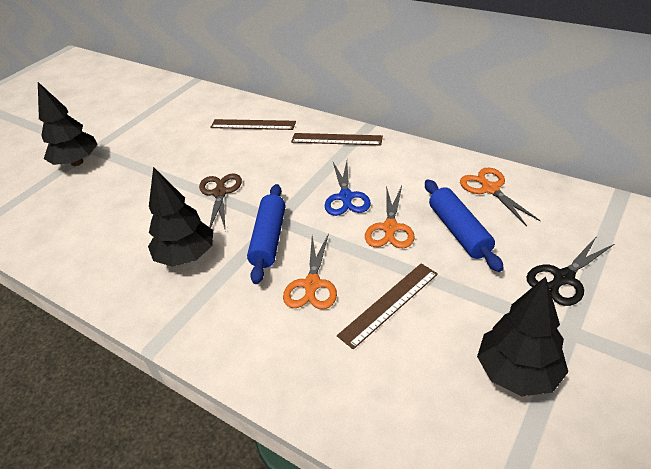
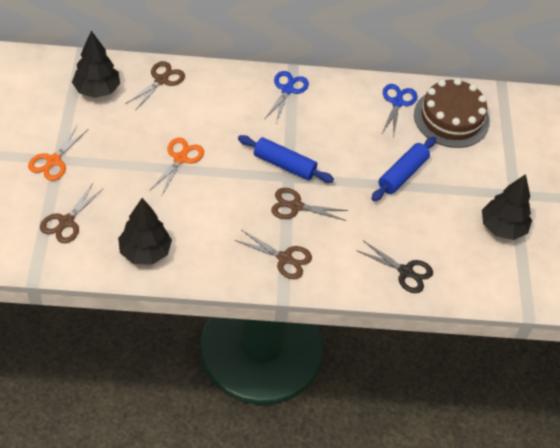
blue scissors: 1 -> 2
brown cake: 0 -> 1
brown ruler: 3 -> 0
brown scissors: 1 -> 4
orange scissors: 3 -> 2

